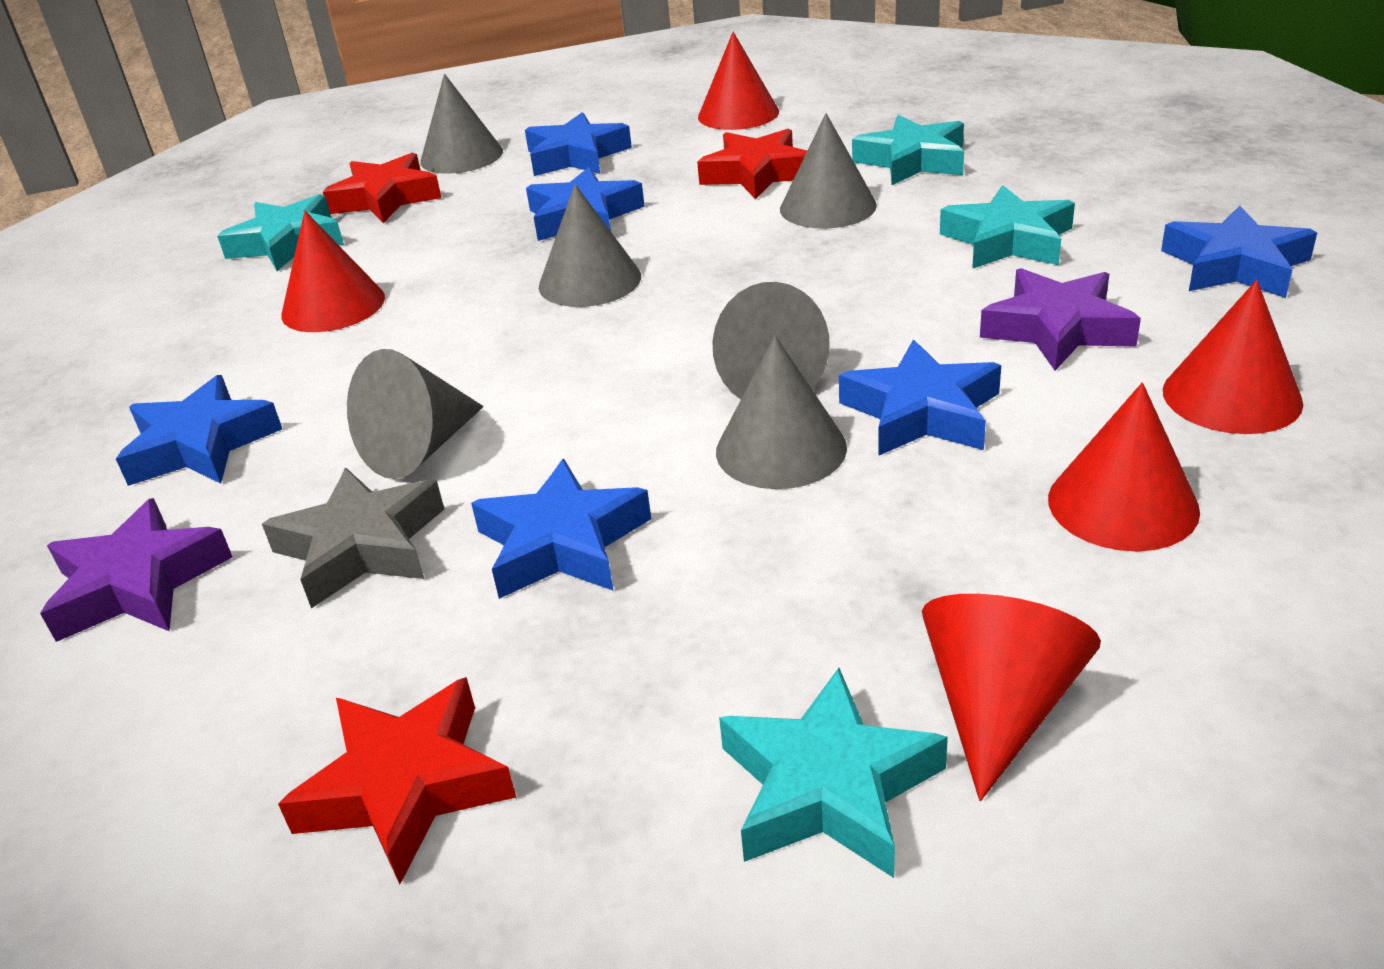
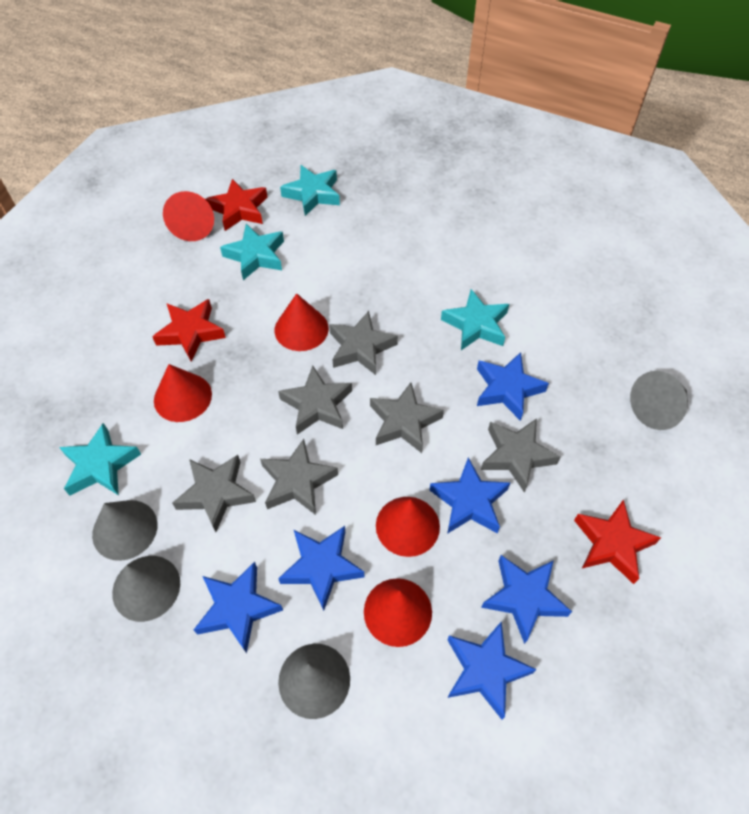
grey cone: 6 -> 4
grey star: 1 -> 6
purple star: 2 -> 0

